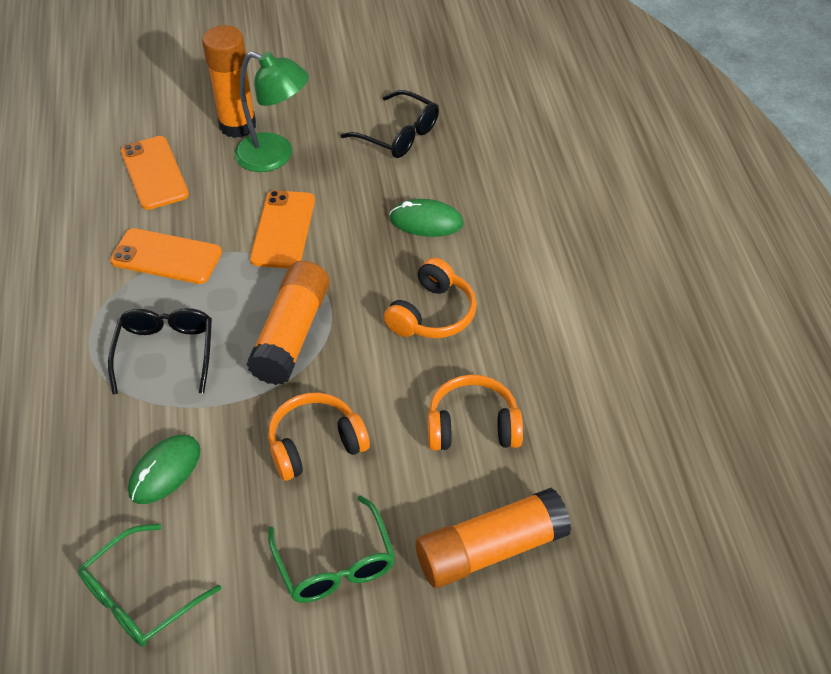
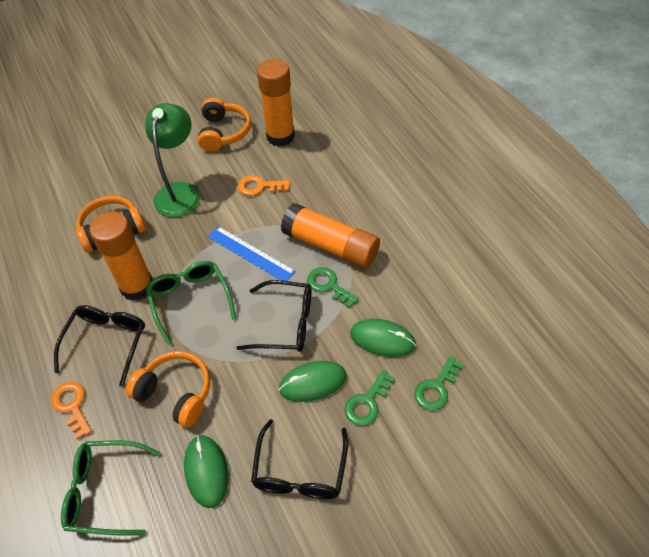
black glasses: 2 -> 3
blue ruler: 0 -> 1
green key: 0 -> 3
green mouse: 2 -> 3
orange key: 0 -> 2
orange phone: 3 -> 0

